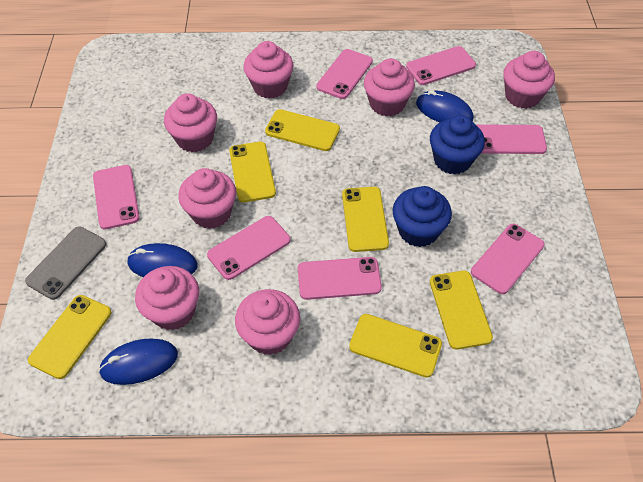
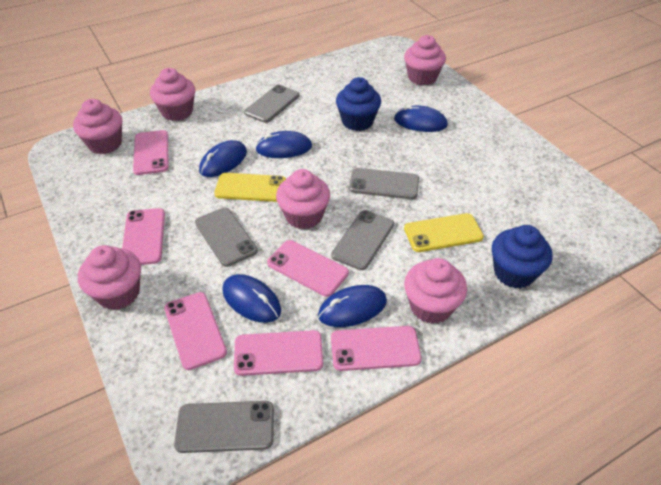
blue mouse: 3 -> 5
grey phone: 1 -> 5
pink cupcake: 7 -> 6
pink phone: 7 -> 6
yellow phone: 6 -> 2

